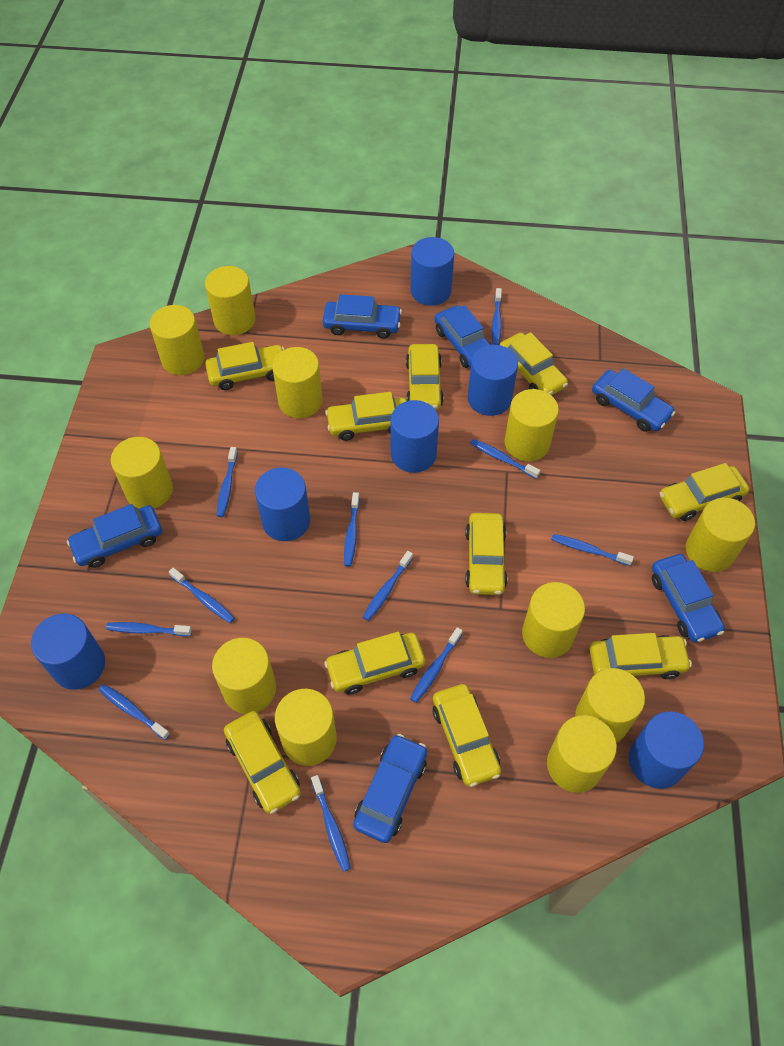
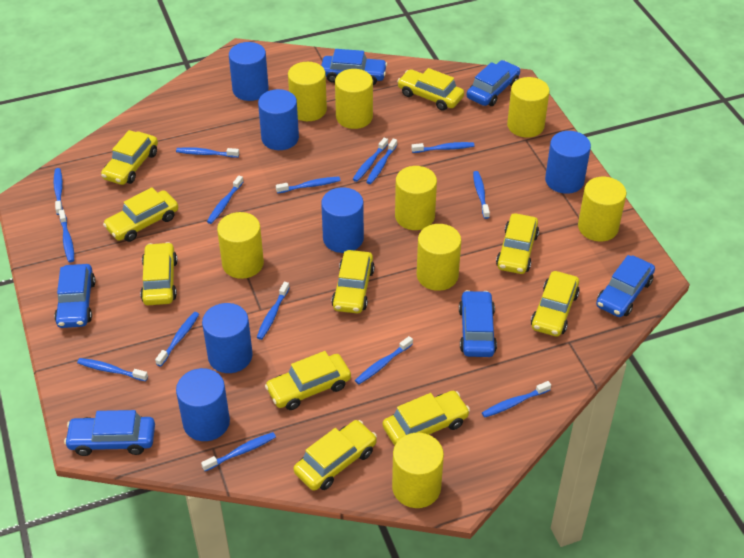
blue toothbrush: 11 -> 15
yellow cylinder: 11 -> 8

